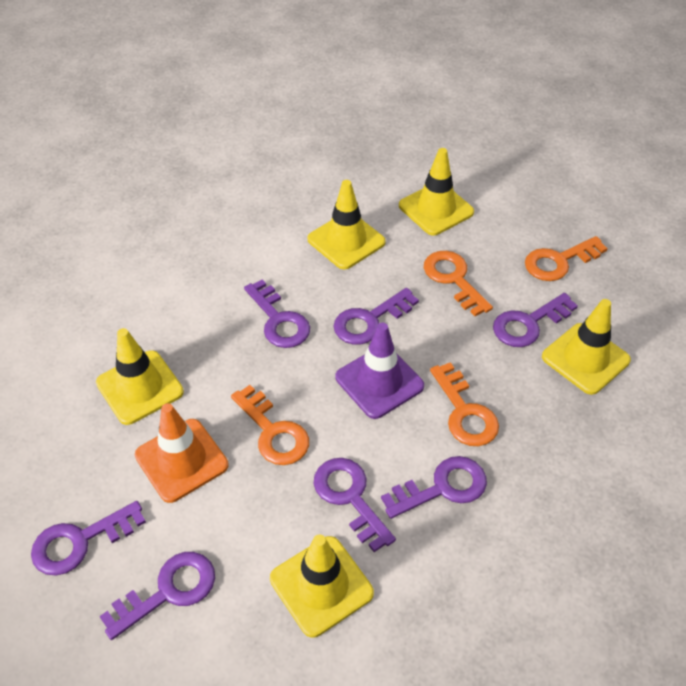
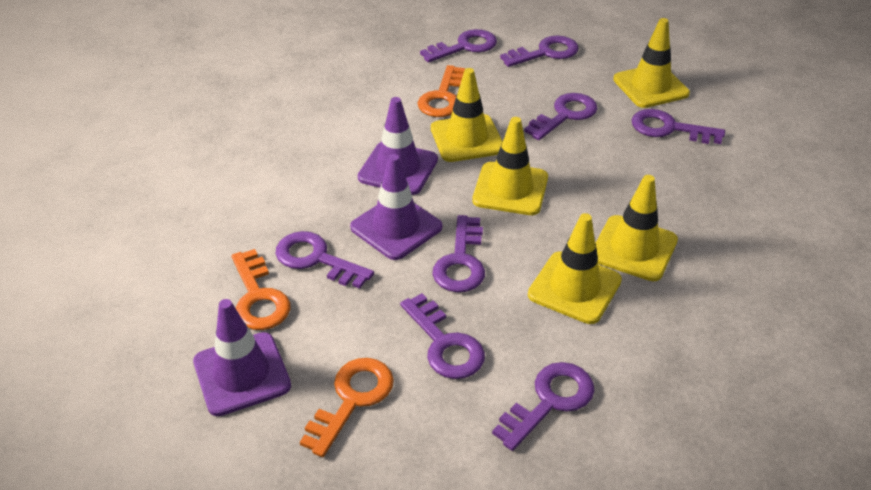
orange key: 4 -> 3
orange traffic cone: 1 -> 0
purple key: 7 -> 8
purple traffic cone: 1 -> 3

